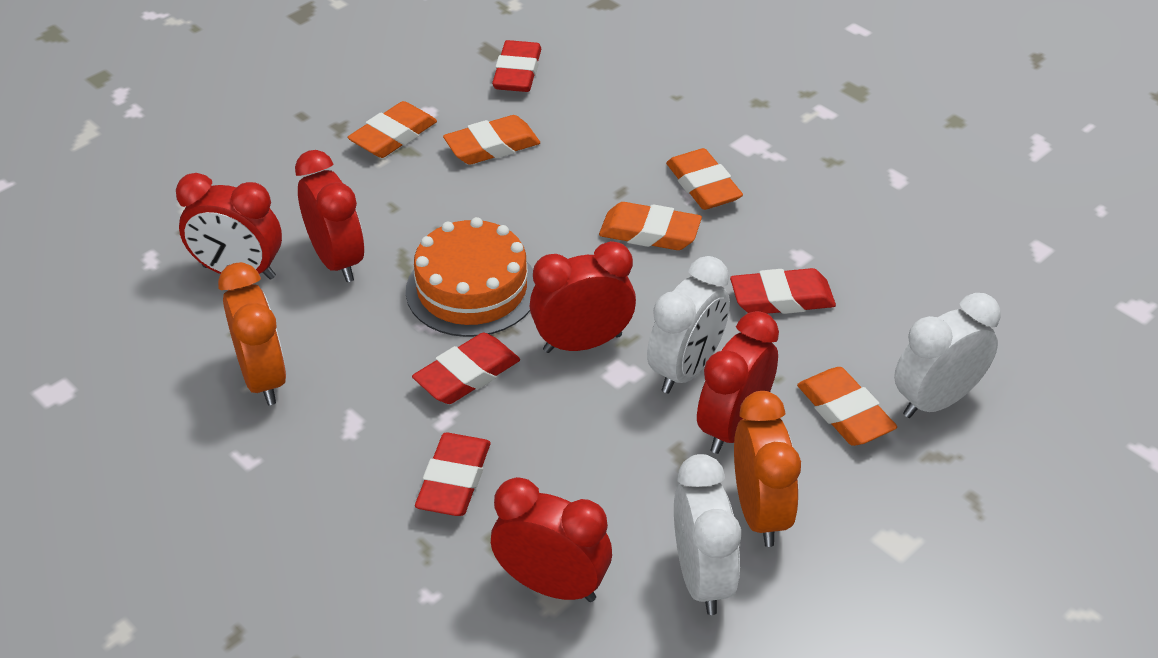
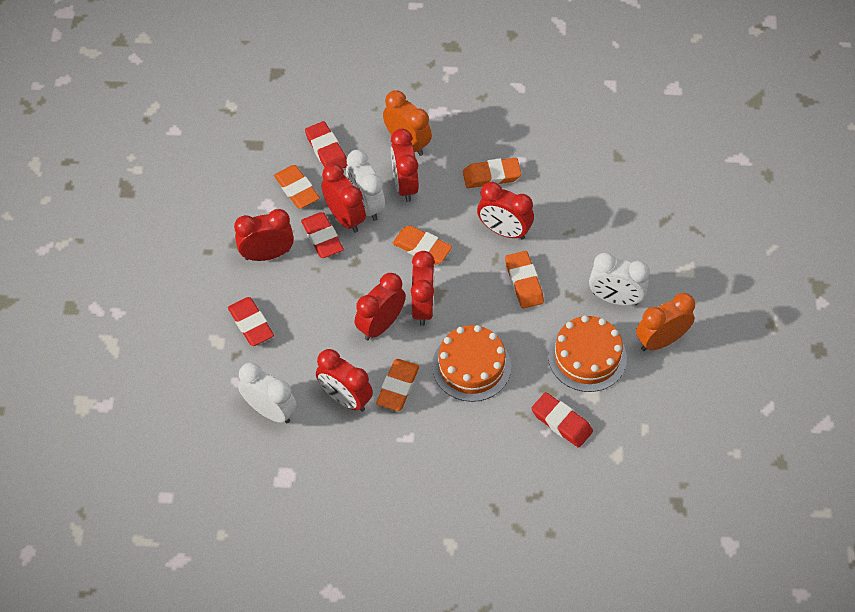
orange cake: 1 -> 2
red clock: 5 -> 7

